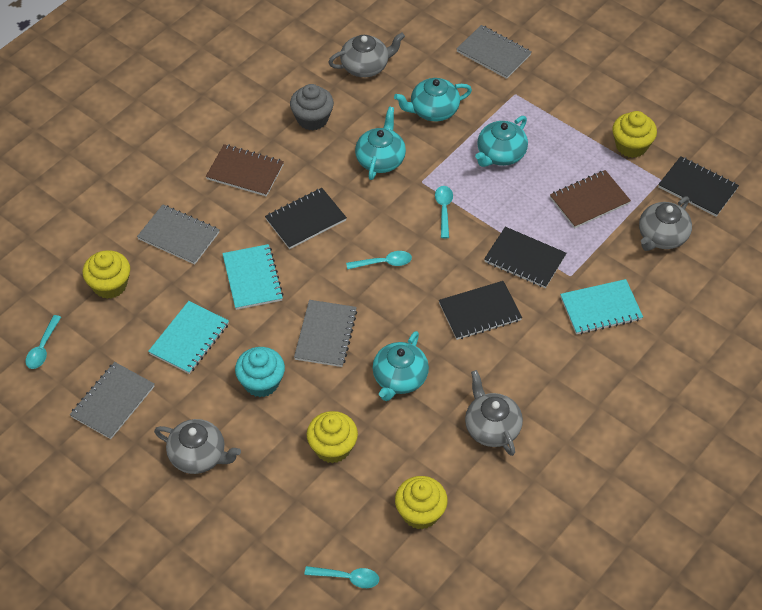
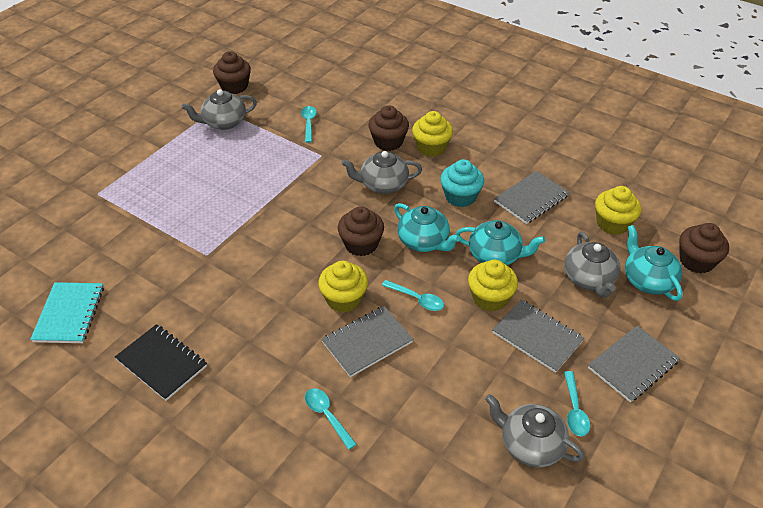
black notebook: 4 -> 1
brown cupcake: 0 -> 4
brown notebook: 2 -> 0
grey cupcake: 1 -> 0
turquoise notebook: 3 -> 1
turquoise teapot: 4 -> 3

